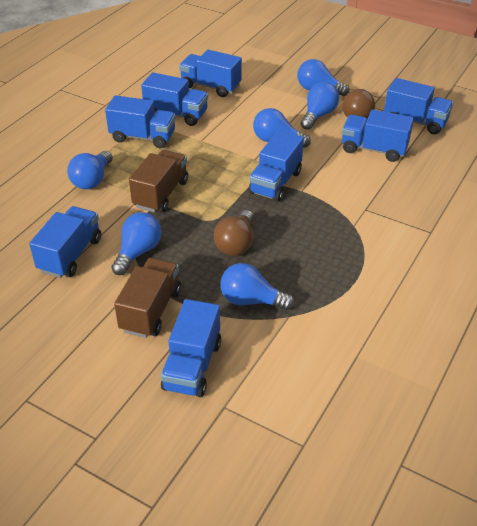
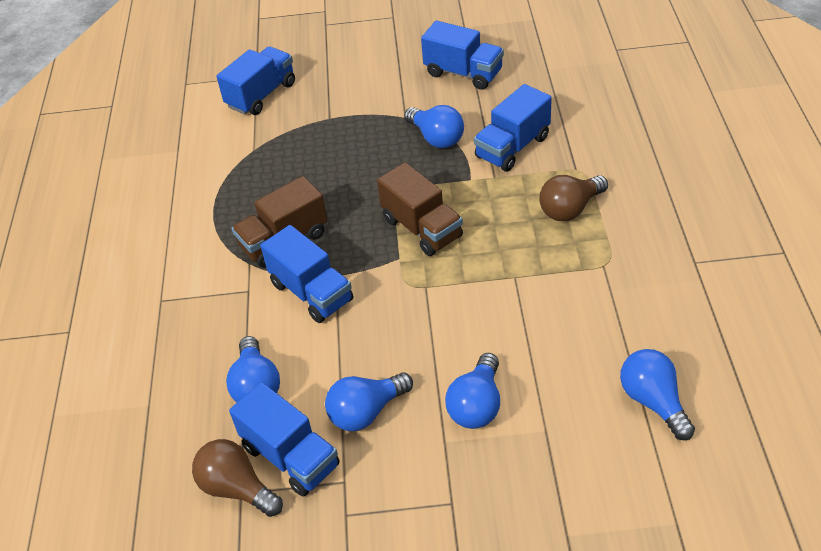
blue light bulb: 6 -> 5
blue truck: 8 -> 5

